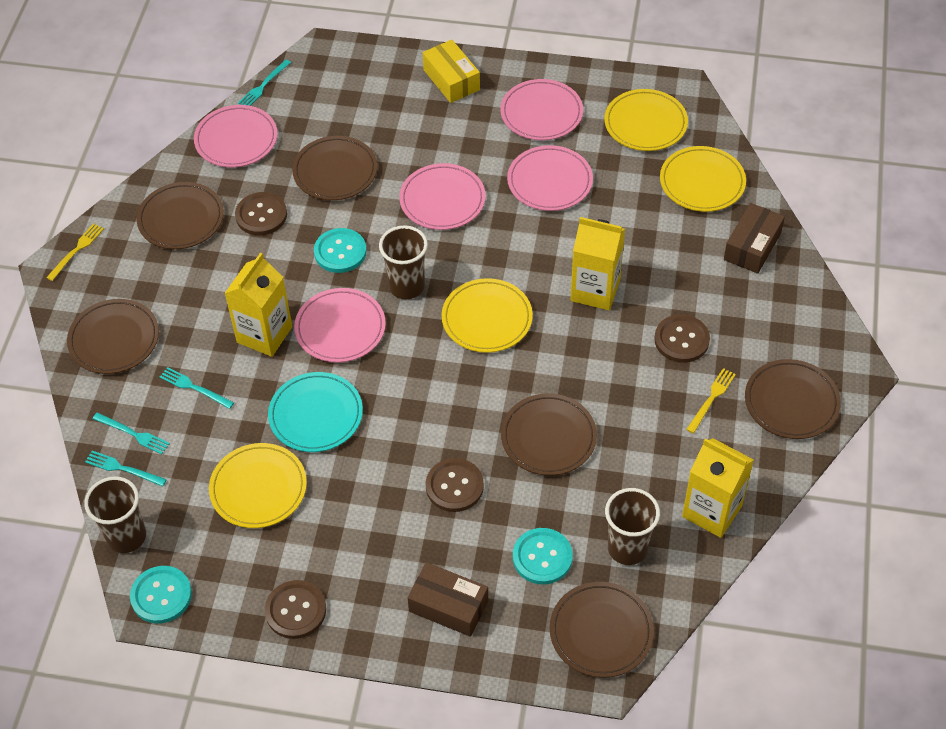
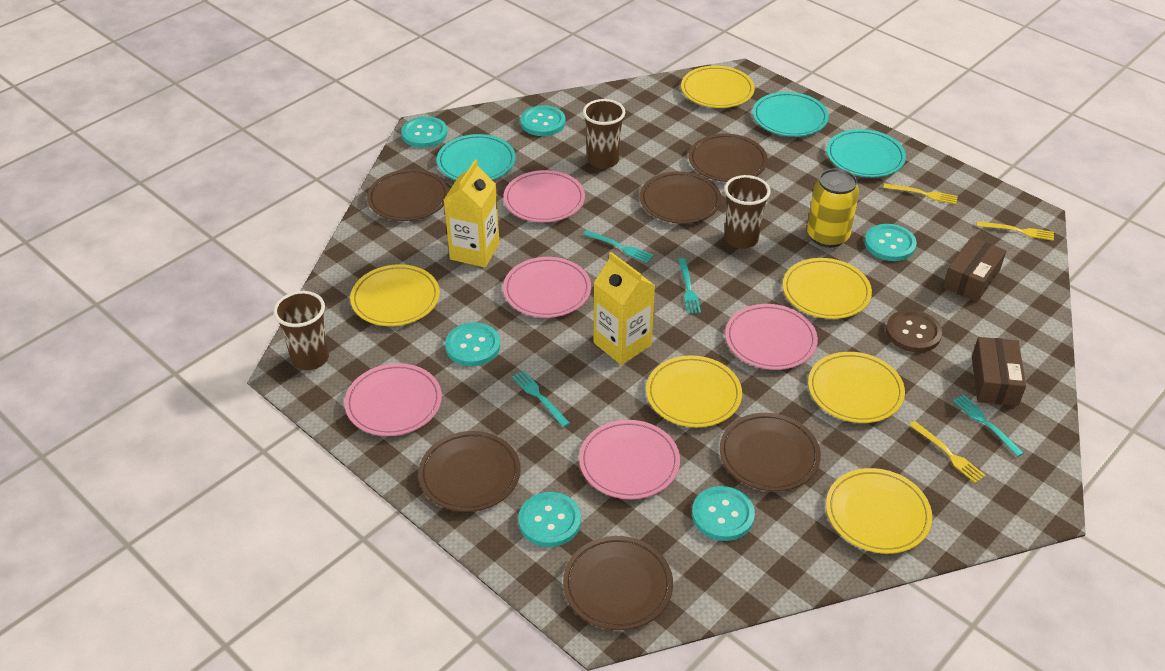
brown button: 4 -> 1
turquoise button: 3 -> 6
turquoise plate: 1 -> 3
yellow box: 1 -> 0
yellow can: 0 -> 1
yellow carton: 3 -> 2
yellow fork: 2 -> 3
yellow plate: 4 -> 6

